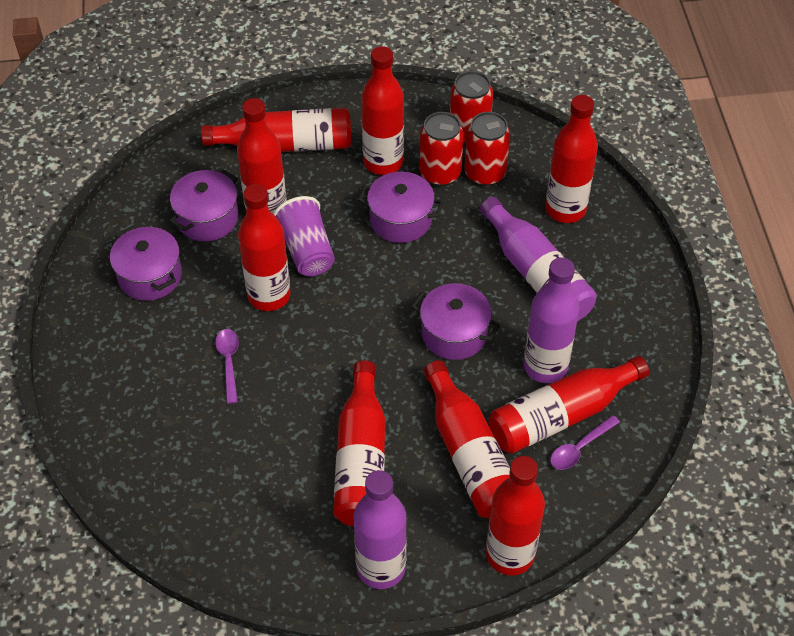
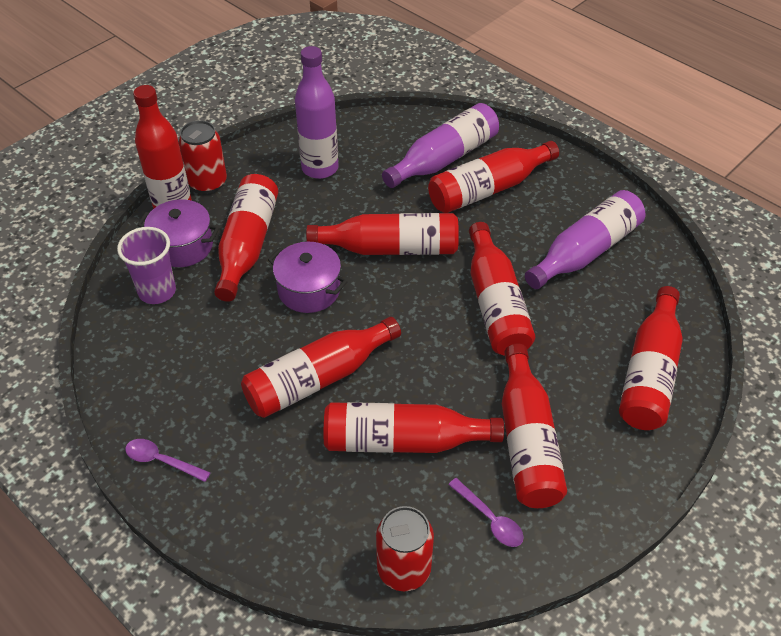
purple pot: 4 -> 2
red can: 3 -> 2

